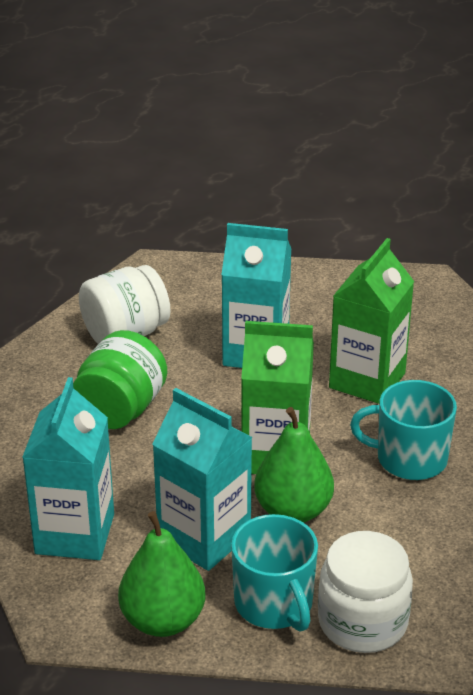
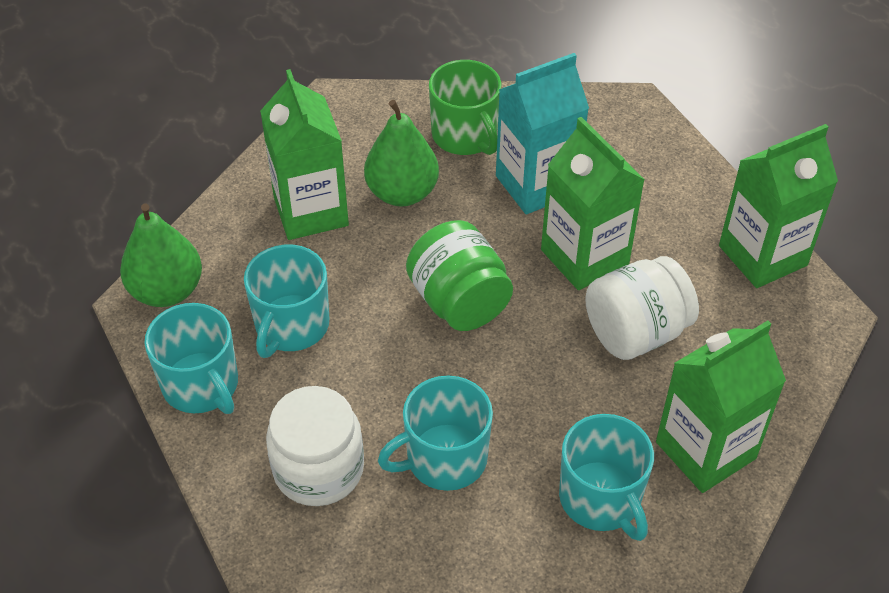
green carton: 2 -> 4
green mug: 0 -> 1
turquoise carton: 3 -> 1
turquoise mug: 2 -> 4

